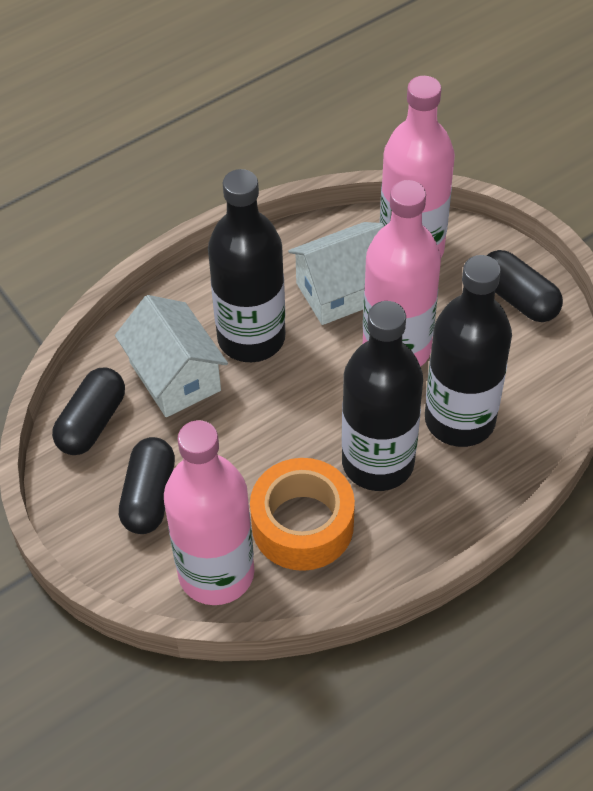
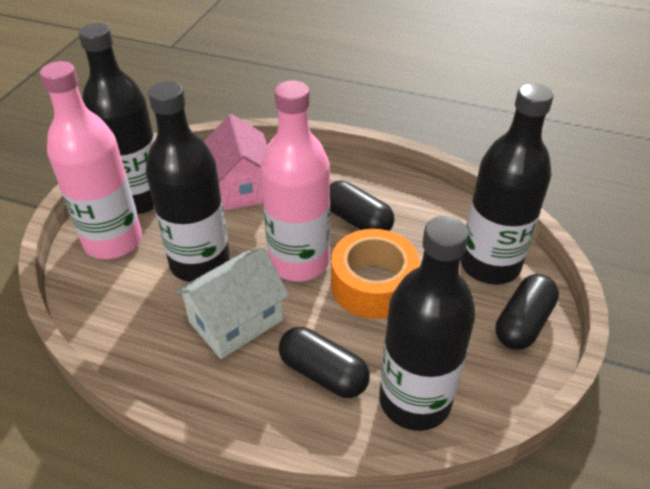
black bottle: 3 -> 4
pink bottle: 3 -> 2
pink house: 0 -> 1
white house: 2 -> 1

